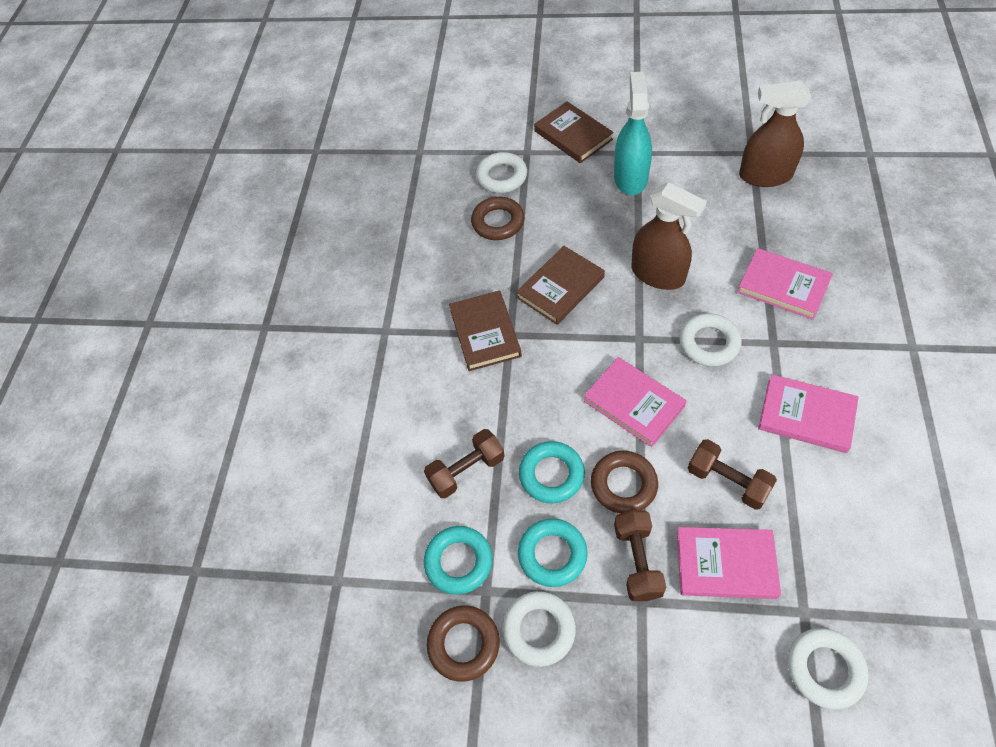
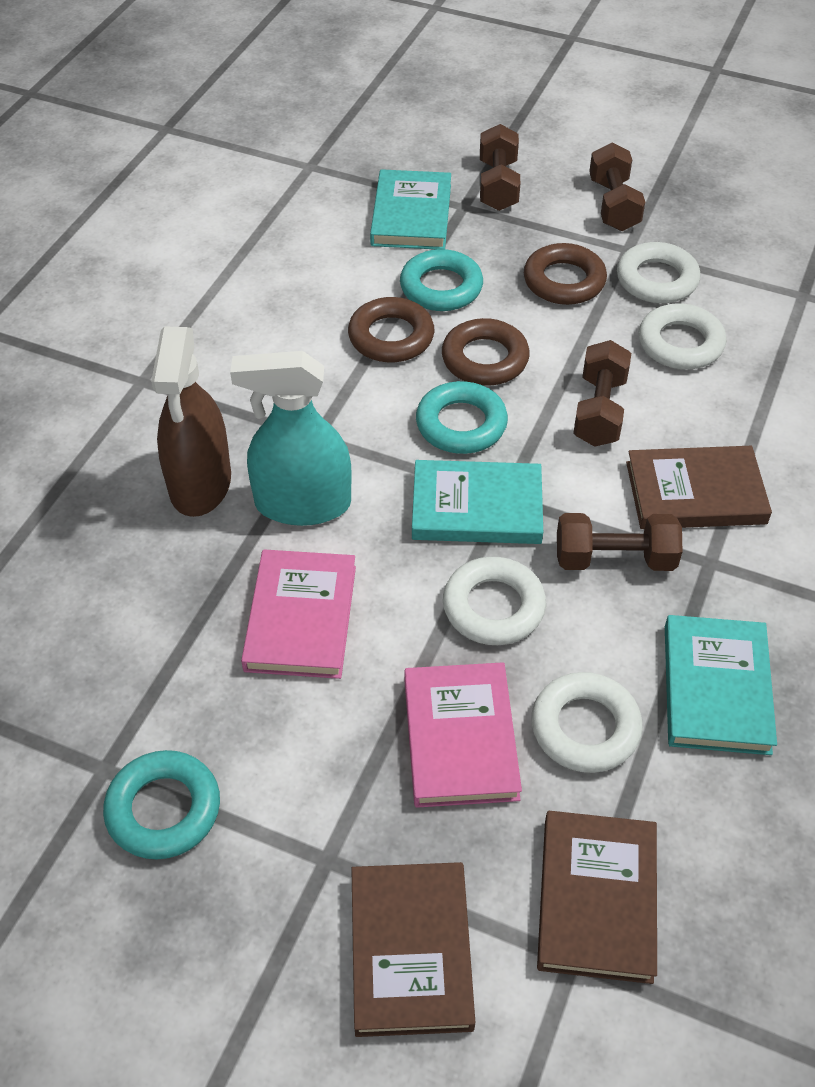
brown dumbbell: 3 -> 4
brown spray bottle: 2 -> 1
pink book: 4 -> 2
turquoise book: 0 -> 3

